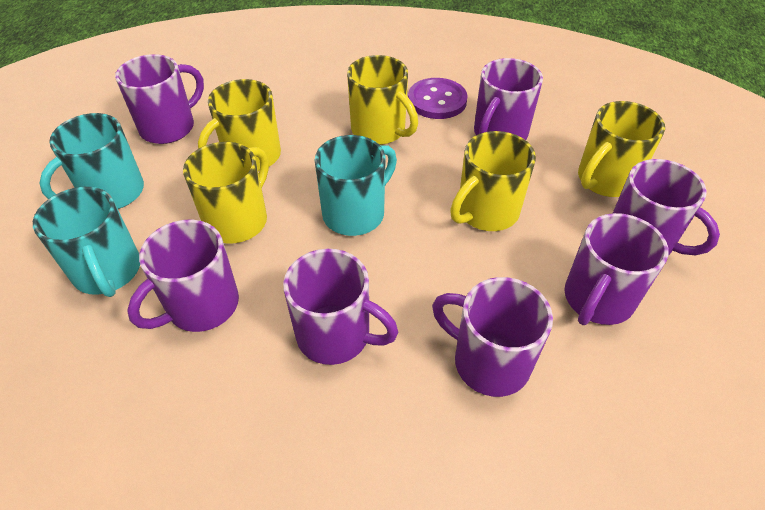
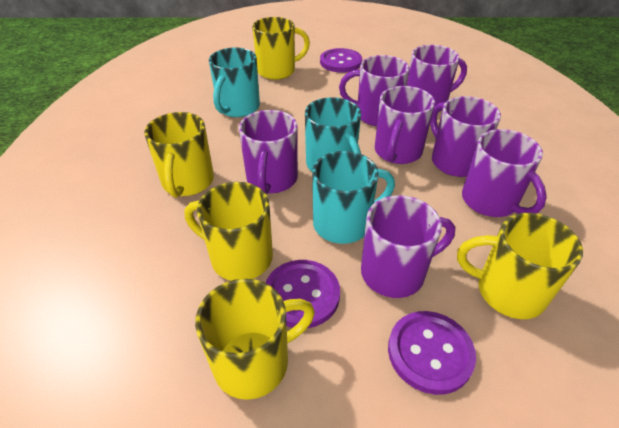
purple button: 1 -> 3

